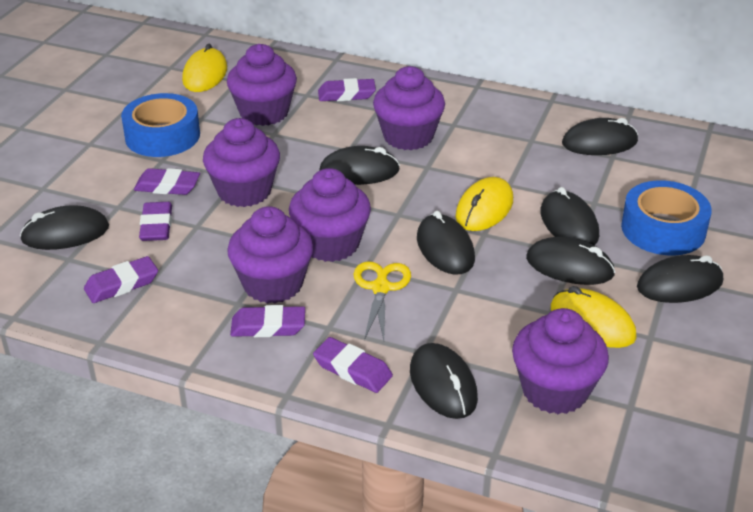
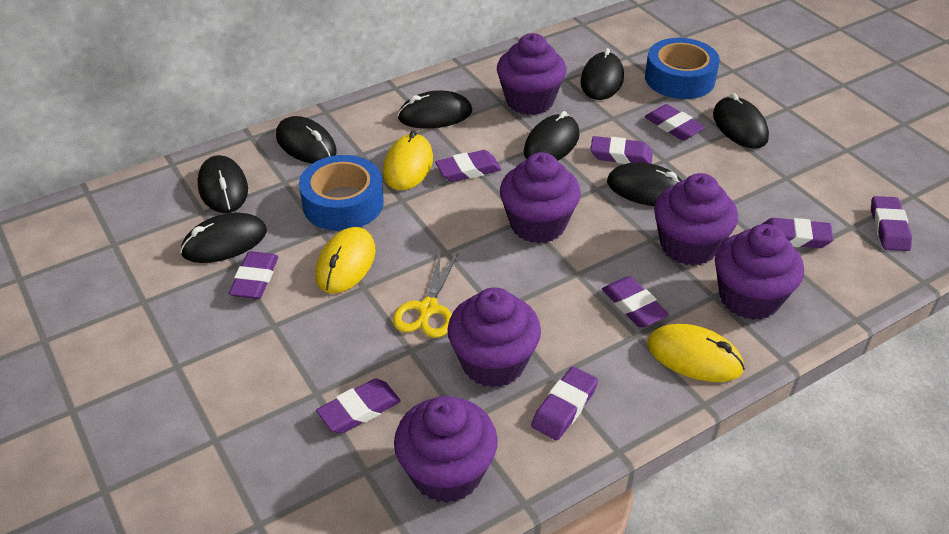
purple eraser: 6 -> 9

